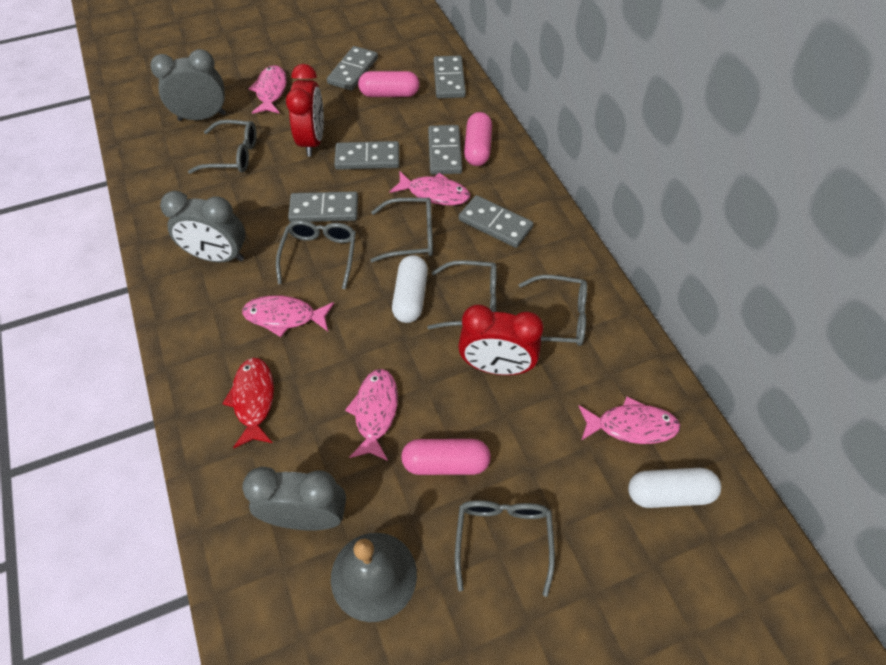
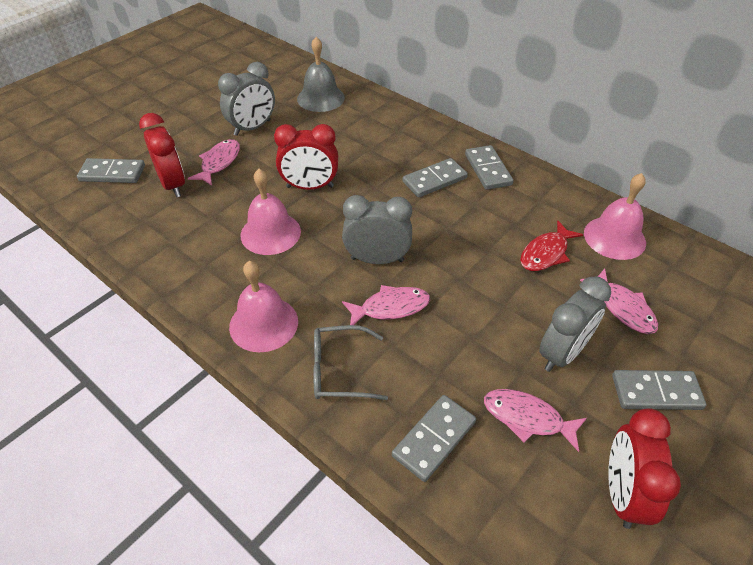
grey domino: 6 -> 5
grey glasses: 6 -> 1
pink bell: 0 -> 3
pink capsule: 3 -> 0
pink fish: 5 -> 4
red clock: 2 -> 3
white capsule: 2 -> 0

